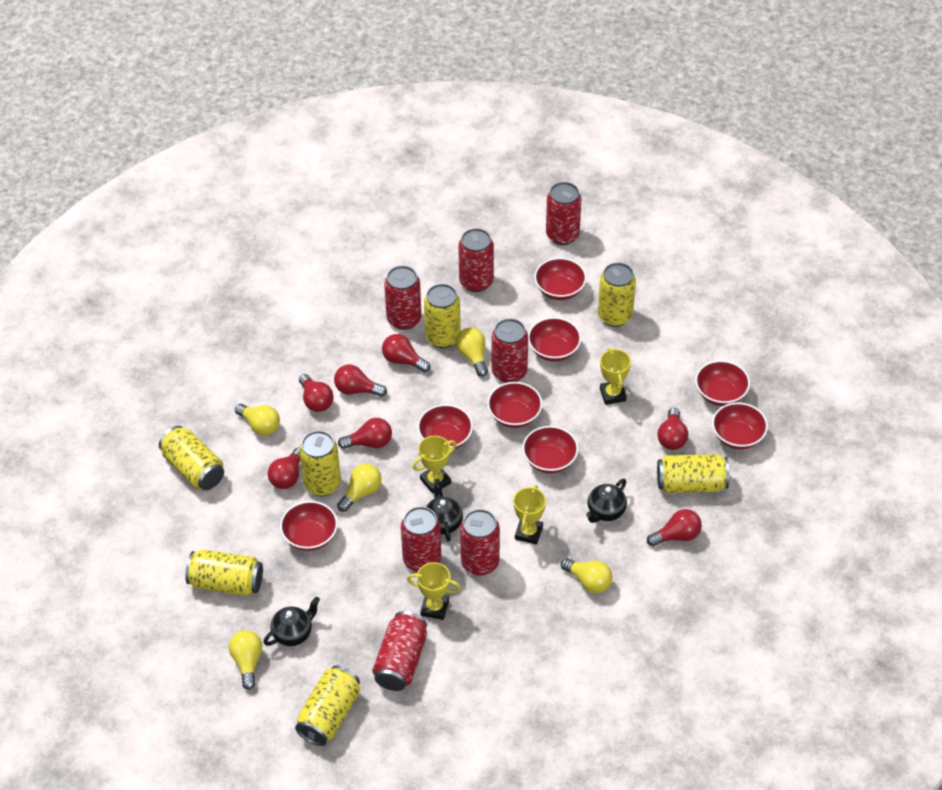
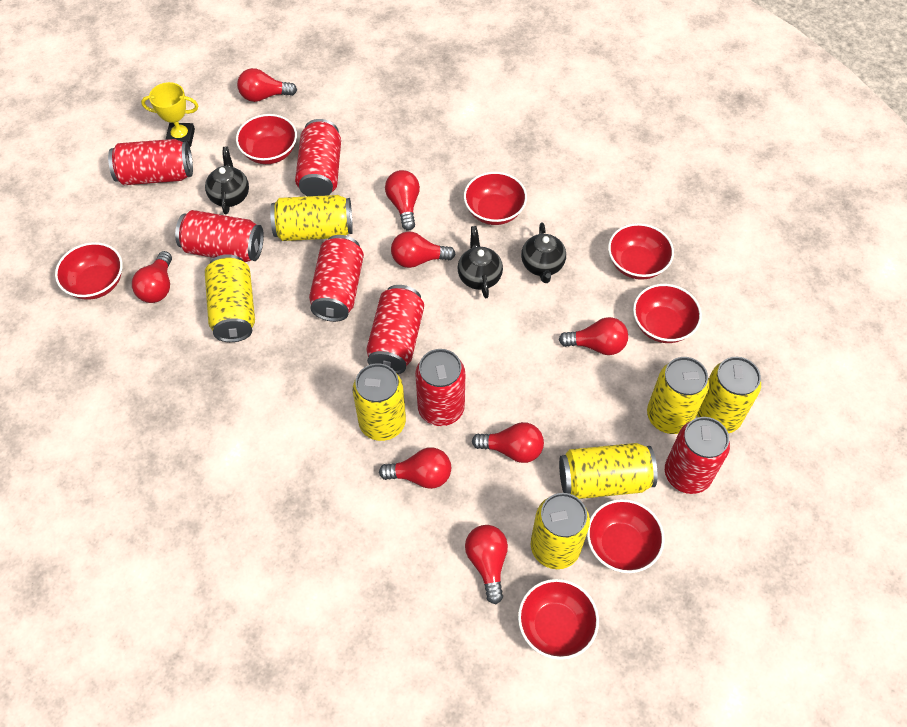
red bowl: 8 -> 7
red light bulb: 7 -> 8
yellow light bulb: 5 -> 0
yellow trophy: 4 -> 1

